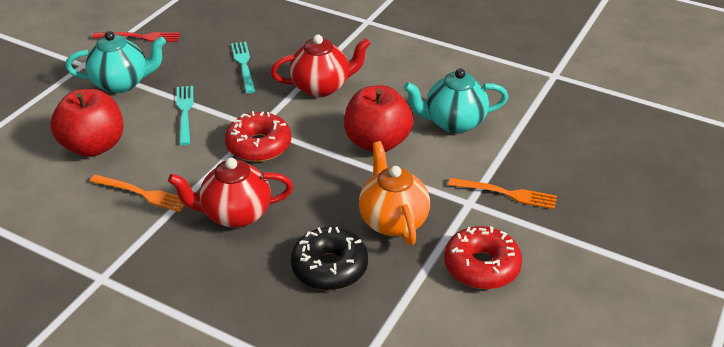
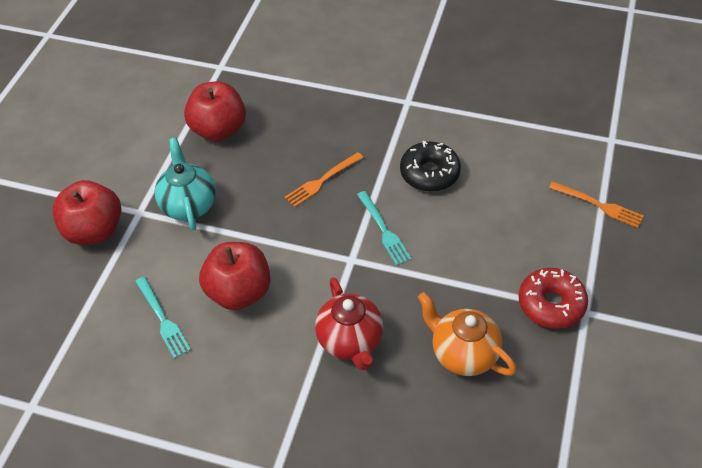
red apple: 2 -> 3
red donut: 2 -> 1
red fork: 1 -> 0
red teapot: 2 -> 1
turquoise teapot: 2 -> 1

